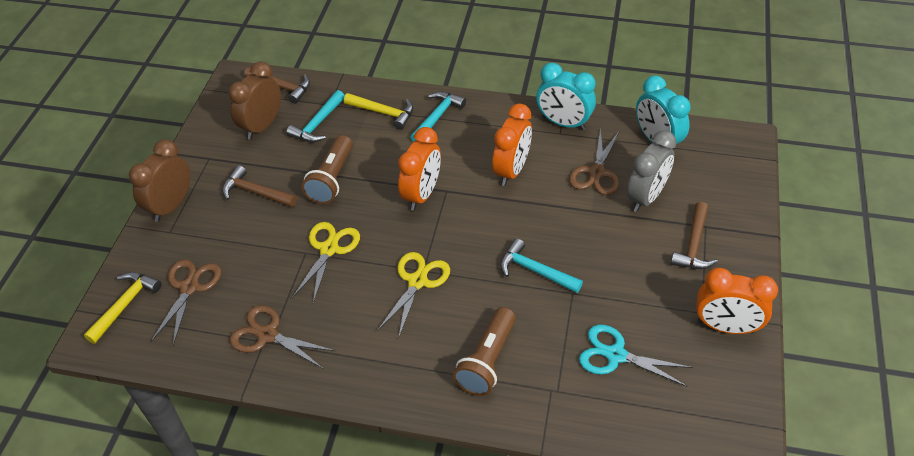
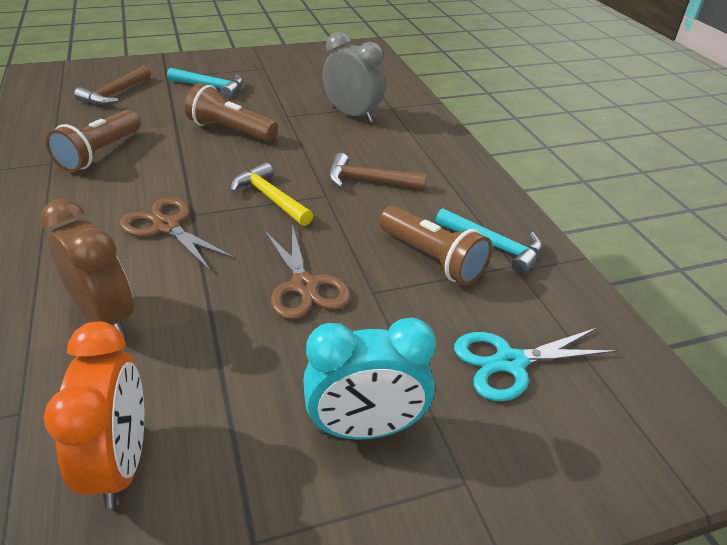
brown clock: 2 -> 1
brown flashlight: 2 -> 3
brown hammer: 3 -> 2
brown scissors: 3 -> 2
orange clock: 3 -> 1
turquoise clock: 2 -> 1
turquoise hammer: 3 -> 2
yellow hammer: 2 -> 1
yellow scissors: 2 -> 0

